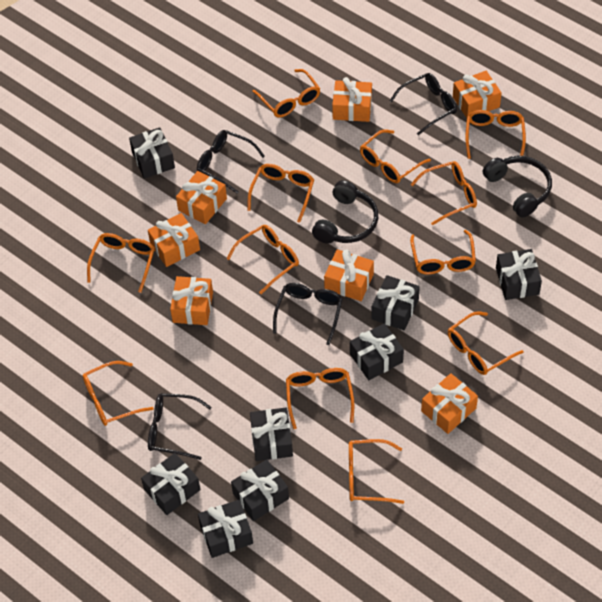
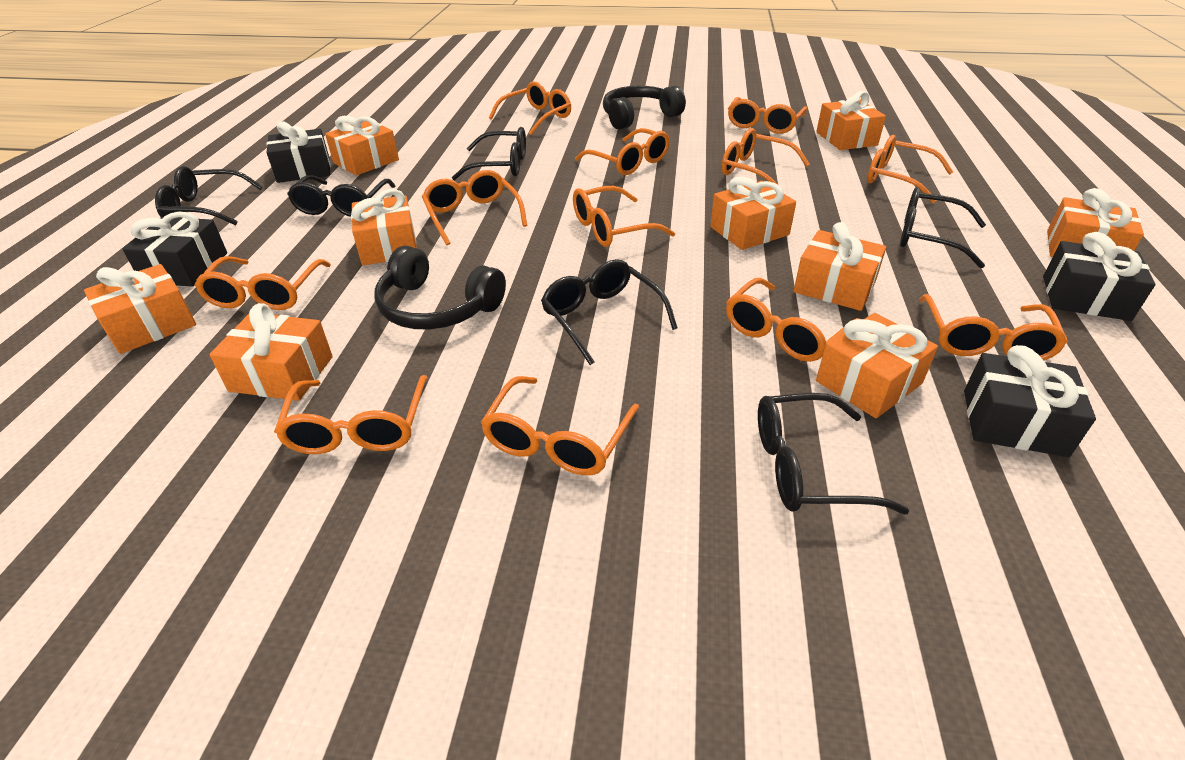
black gift: 8 -> 4
black glasses: 4 -> 6
orange gift: 7 -> 9

